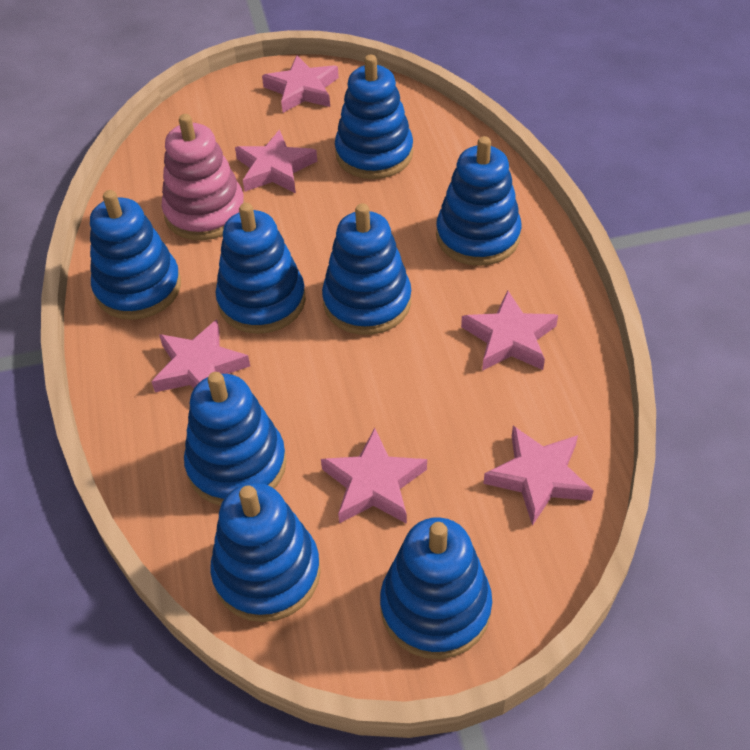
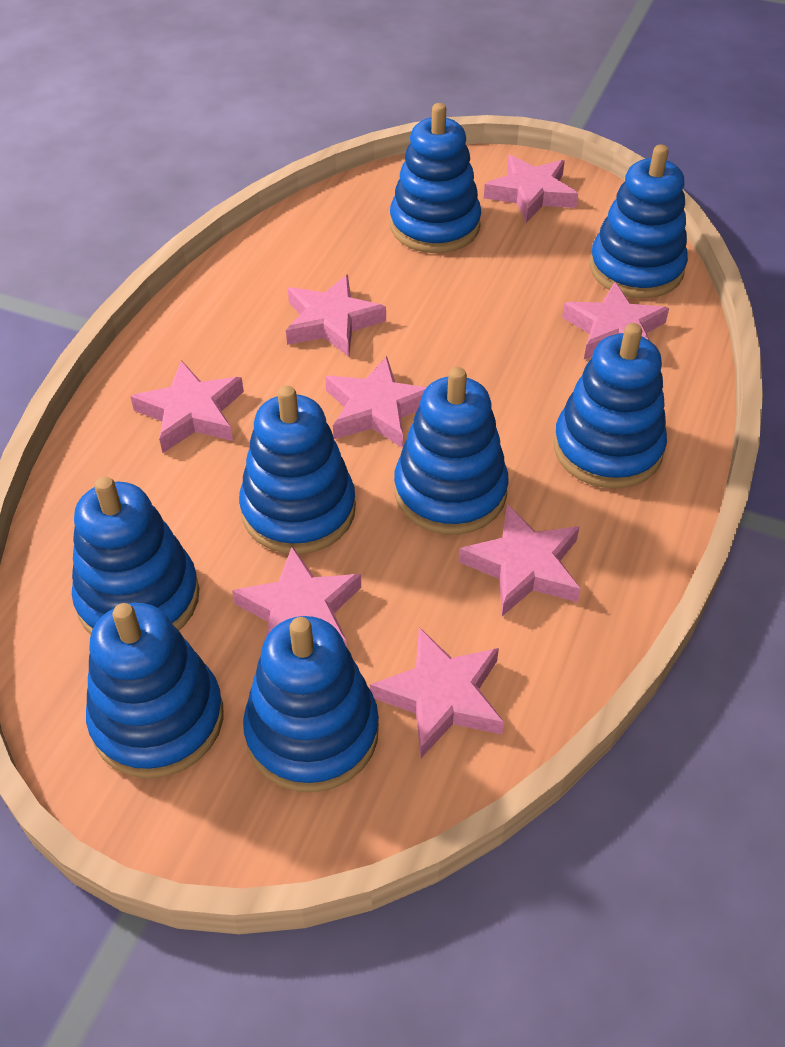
pink stacking toy: 1 -> 0
pink star: 6 -> 8

